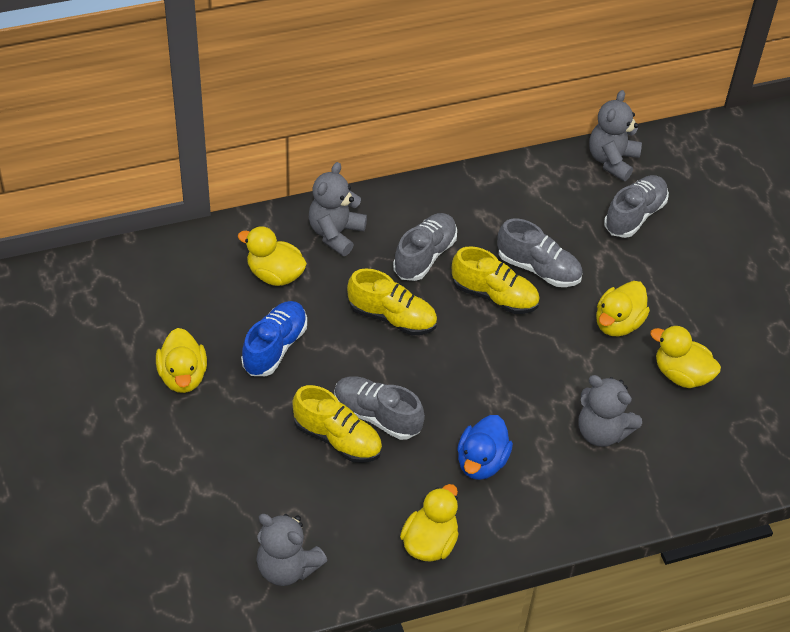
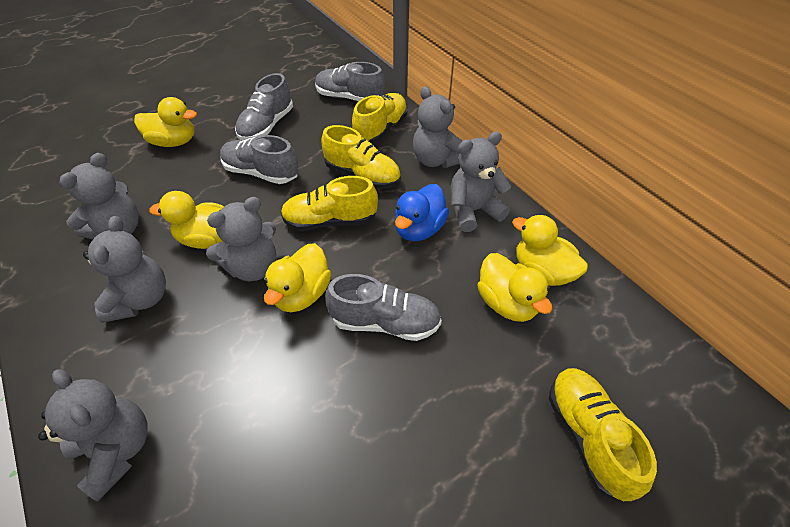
blue shoe: 1 -> 0
grey teddy bear: 4 -> 6
yellow shoe: 3 -> 4

